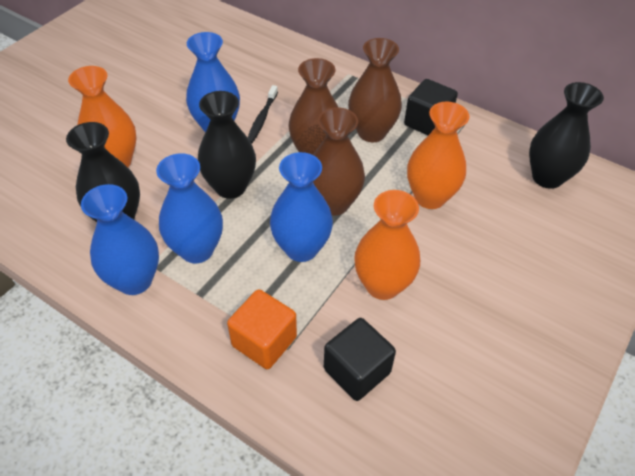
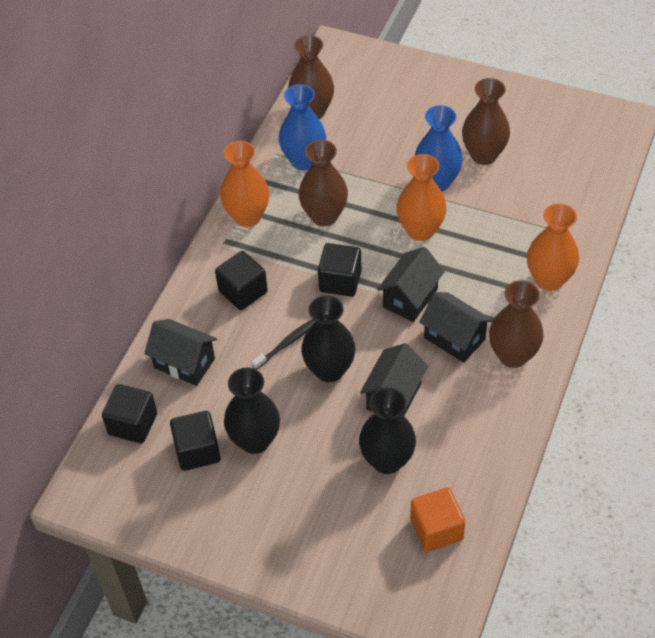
black cube: 2 -> 4
black house: 0 -> 4
blue vase: 4 -> 2
brown vase: 3 -> 4

